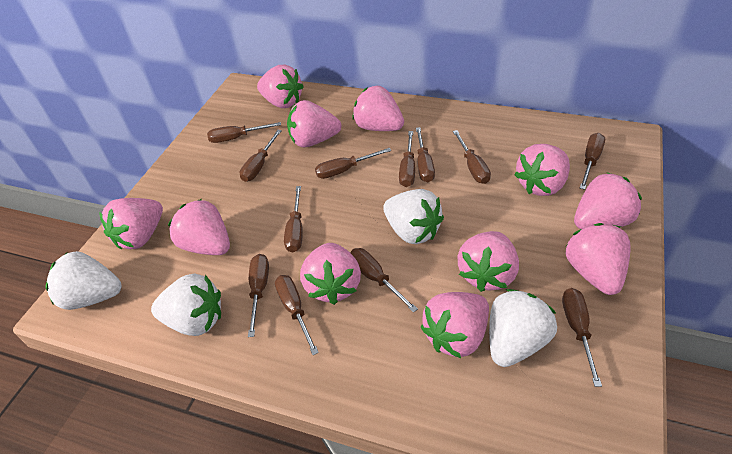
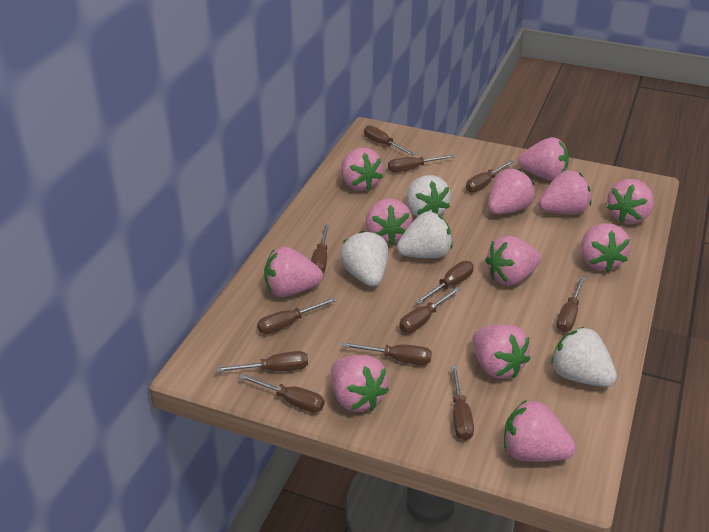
pink strawberry: 11 -> 12

